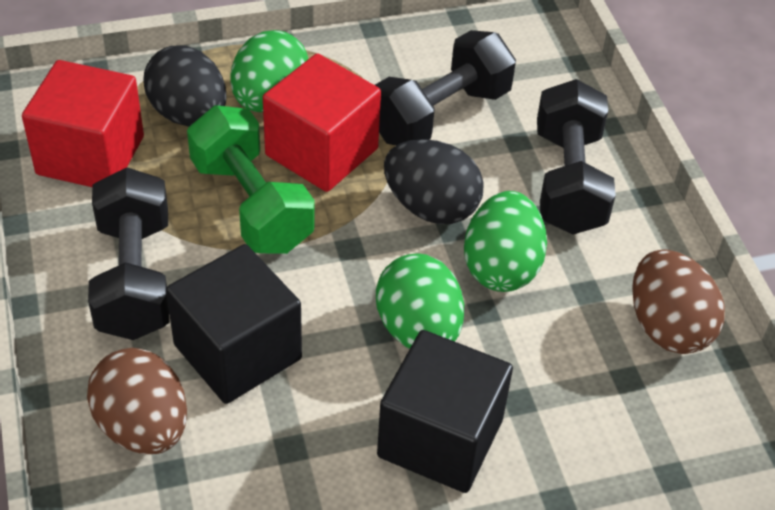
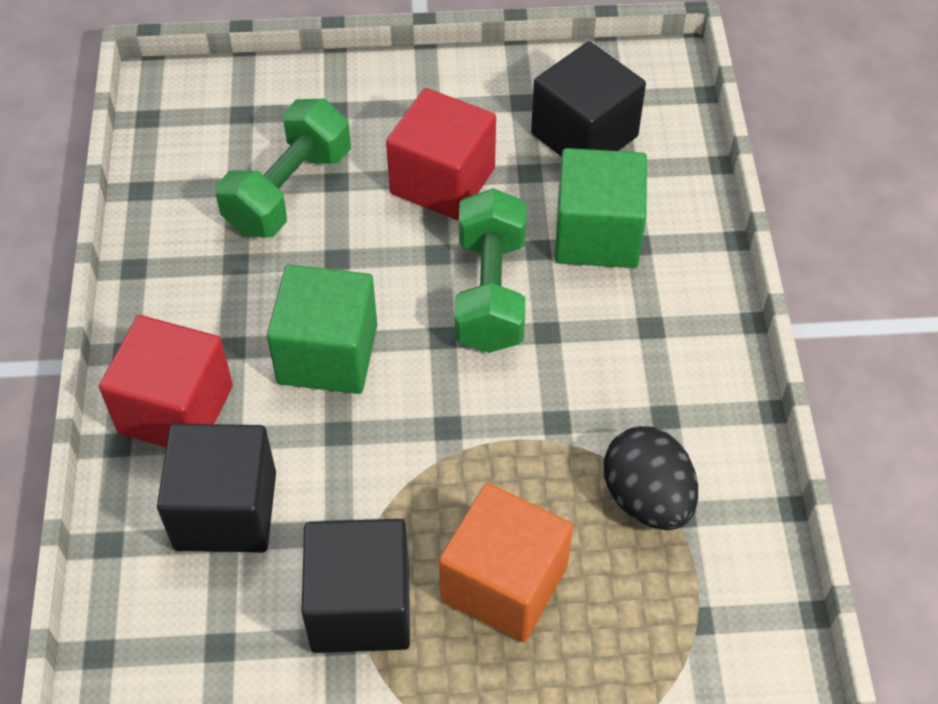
black cube: 2 -> 3
black dumbbell: 3 -> 0
black egg: 2 -> 1
brown egg: 2 -> 0
green cube: 0 -> 2
green dumbbell: 1 -> 2
green egg: 3 -> 0
orange cube: 0 -> 1

